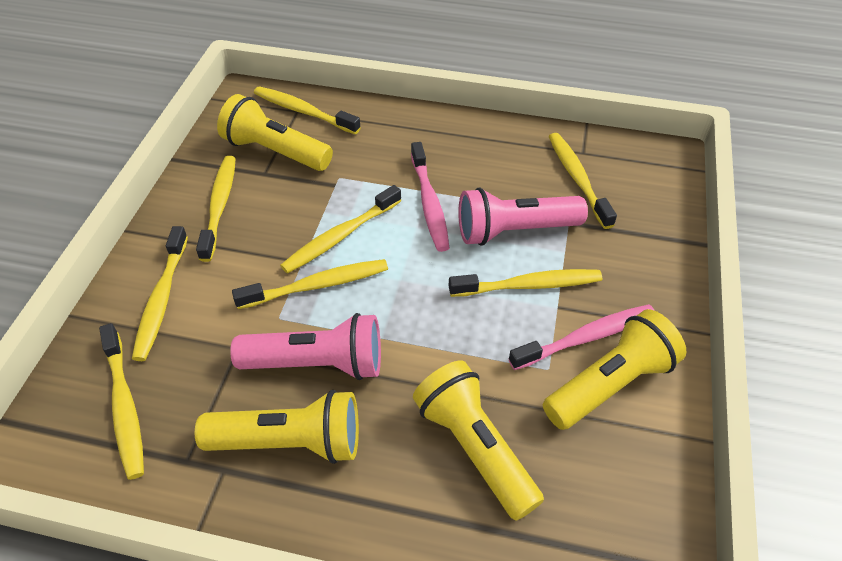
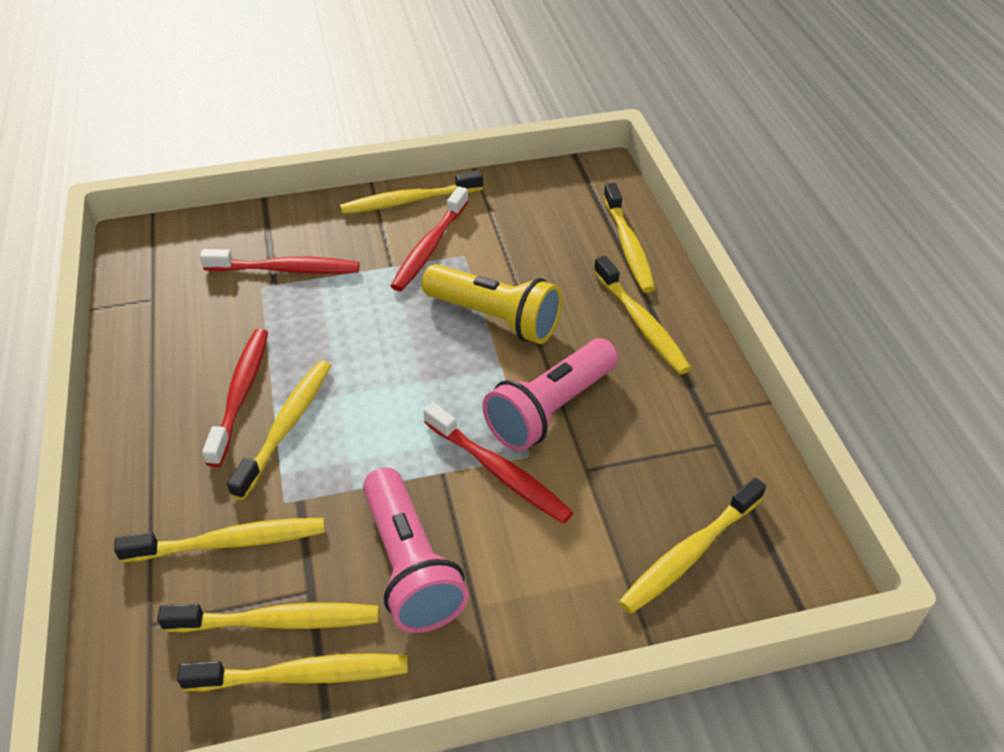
pink toothbrush: 2 -> 0
red toothbrush: 0 -> 4
yellow flashlight: 4 -> 1

